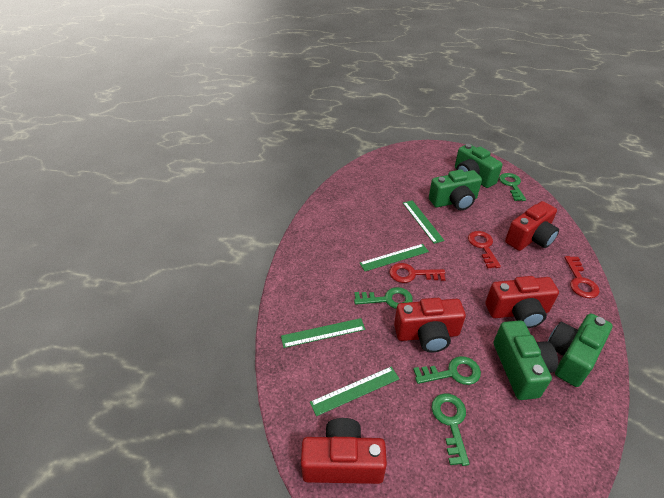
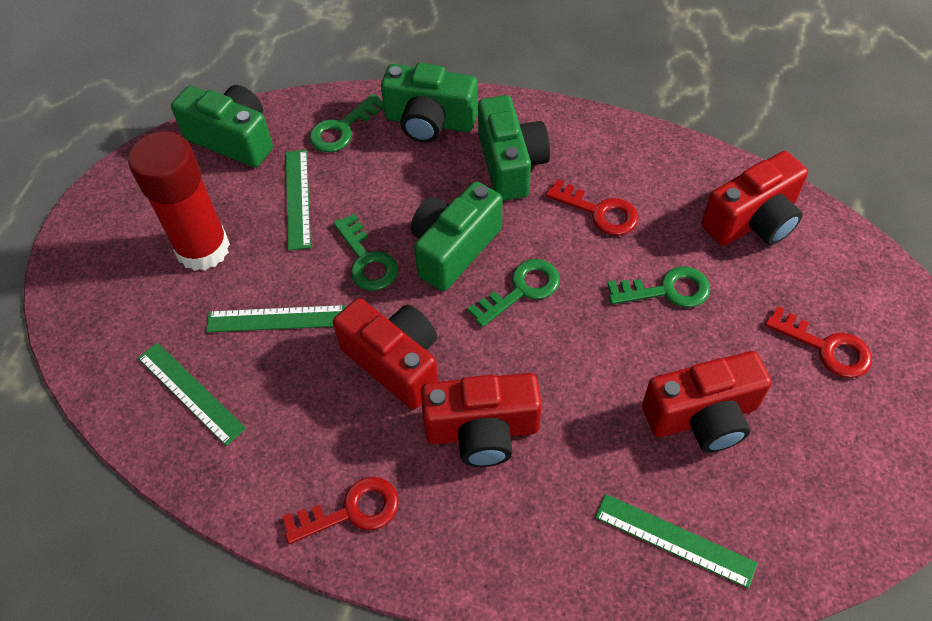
red glue stick: 0 -> 1

